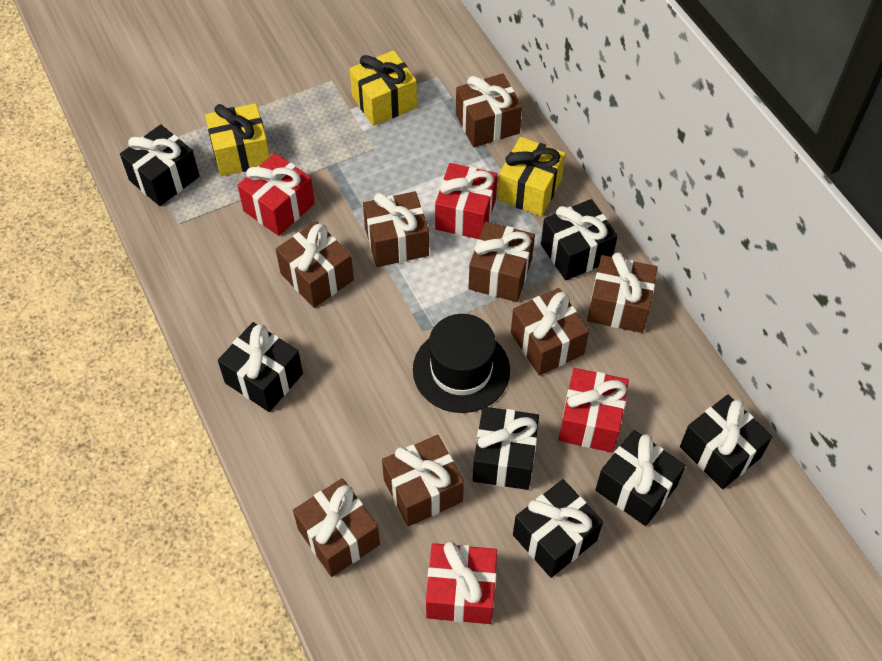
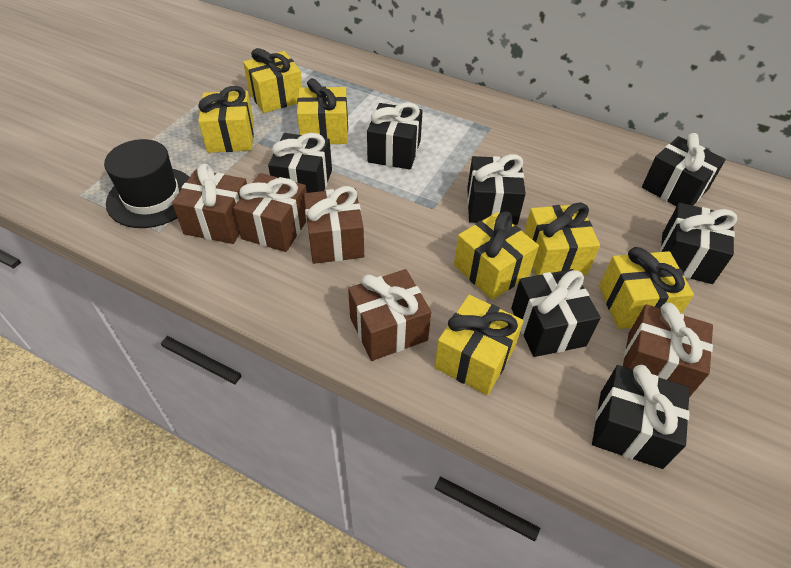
brown gift: 8 -> 5
red gift: 4 -> 0
yellow gift: 3 -> 7

